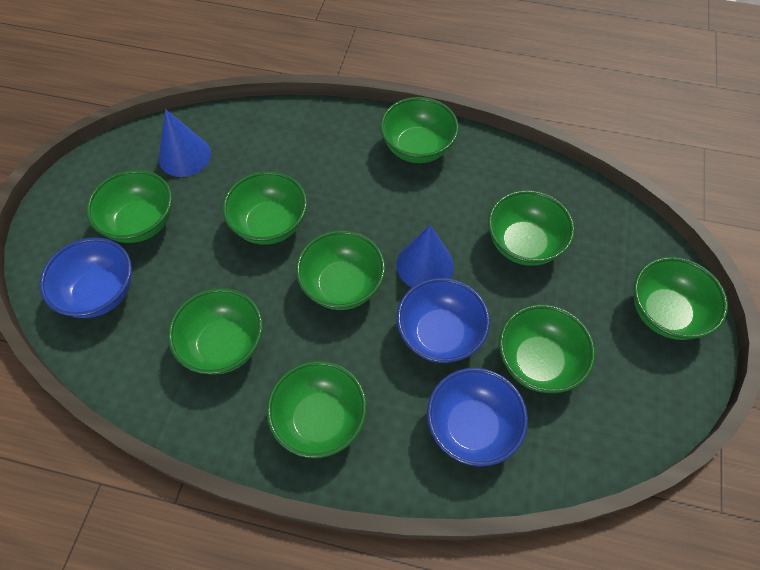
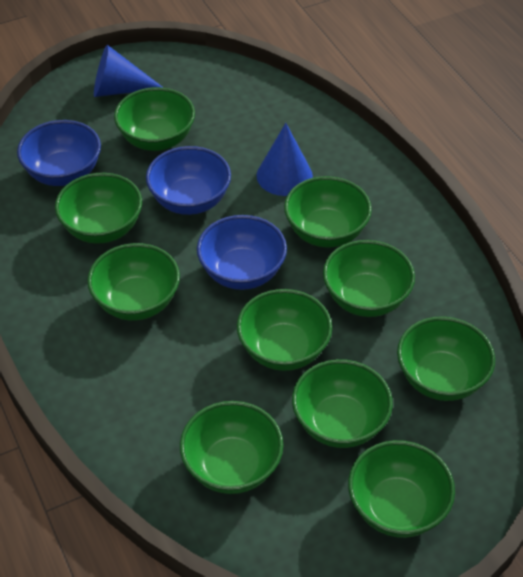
green bowl: 9 -> 10

